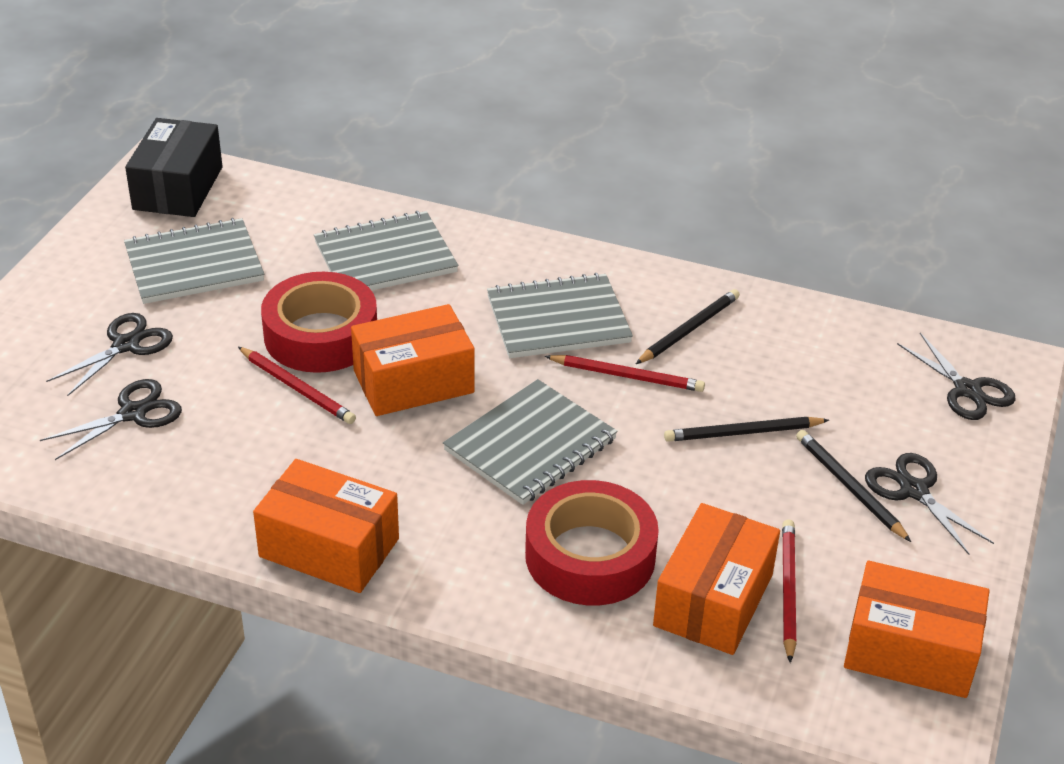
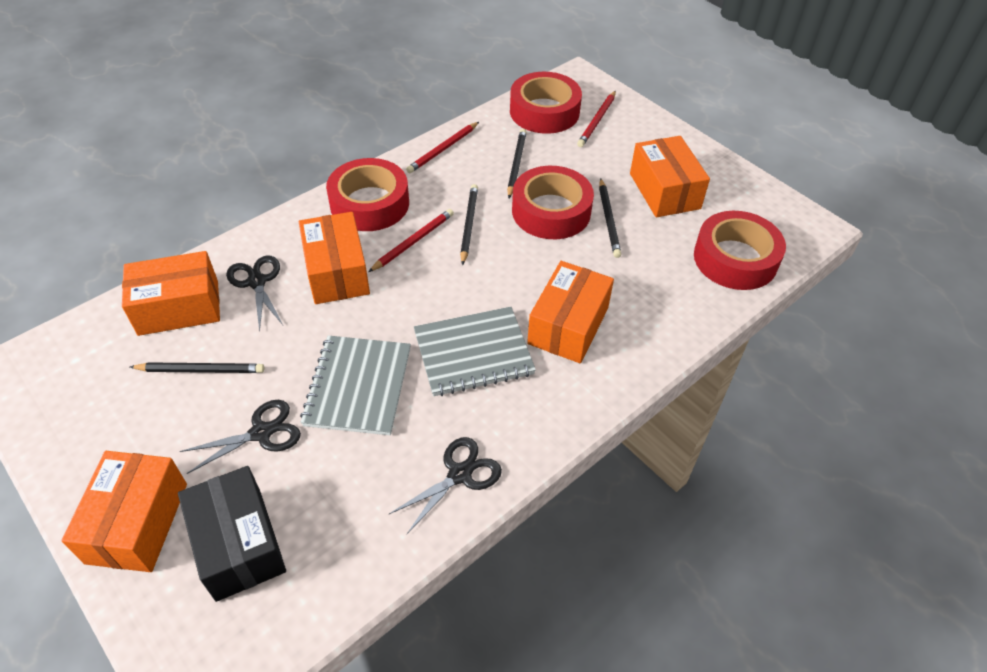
black pencil: 3 -> 4
black scissors: 4 -> 3
grey notebook: 4 -> 2
orange box: 4 -> 5
red tape: 2 -> 4

